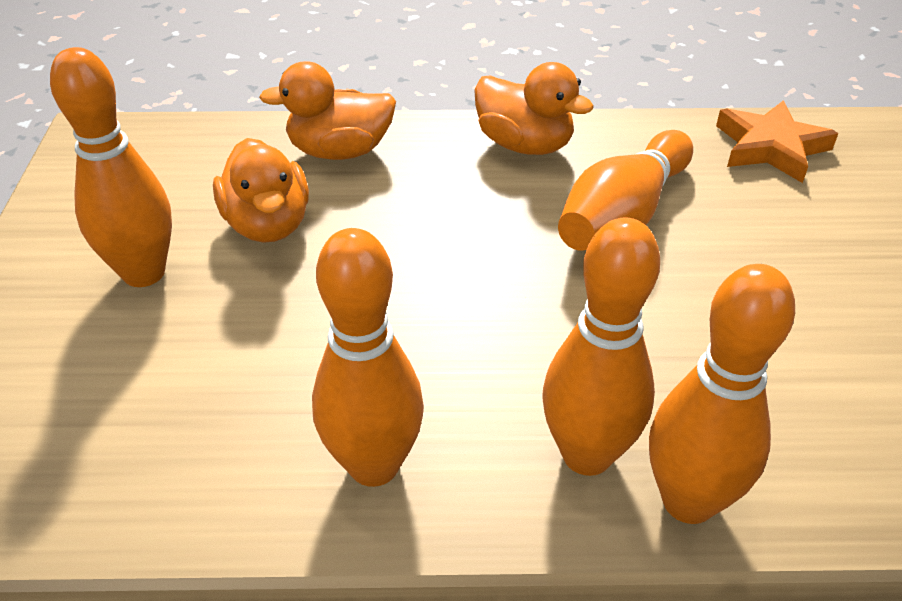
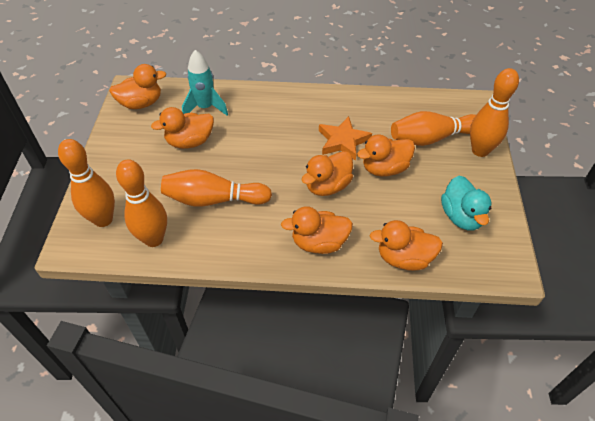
orange duck: 3 -> 6
turquoise duck: 0 -> 1
turquoise rocket: 0 -> 1

